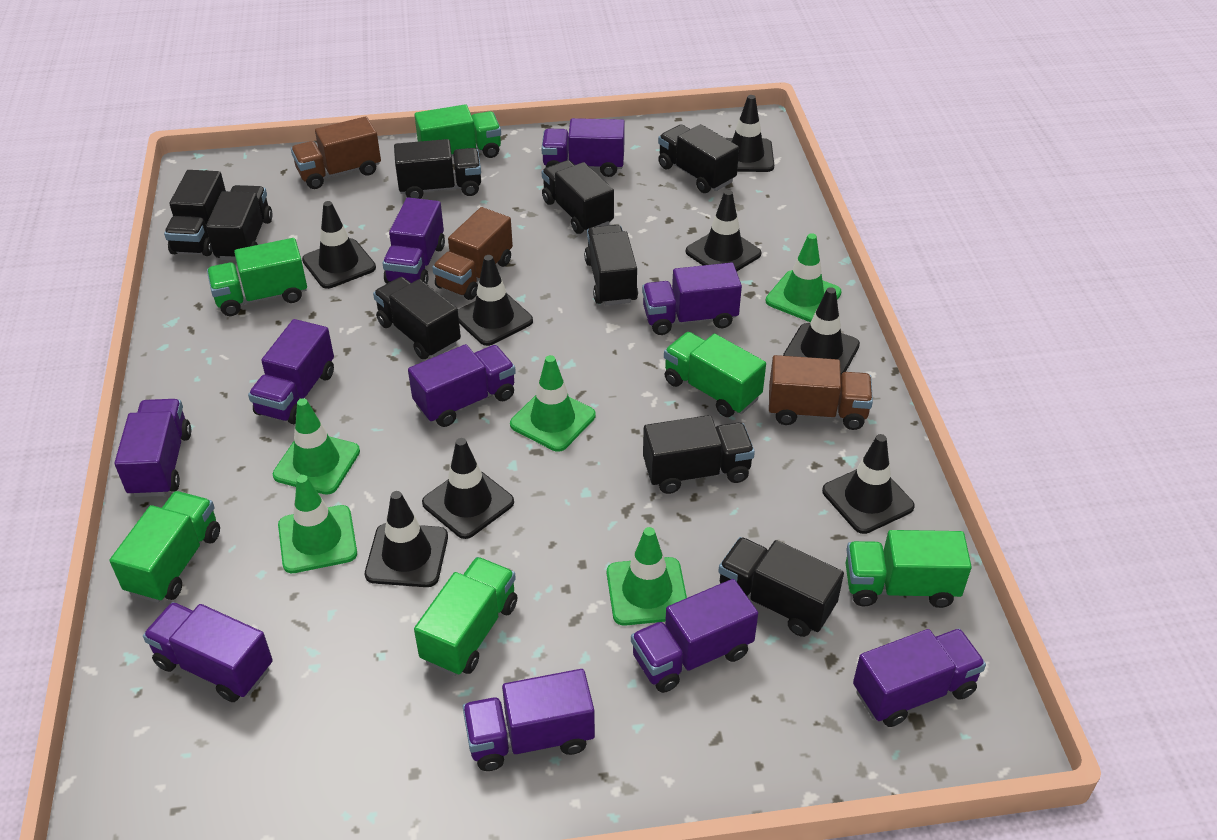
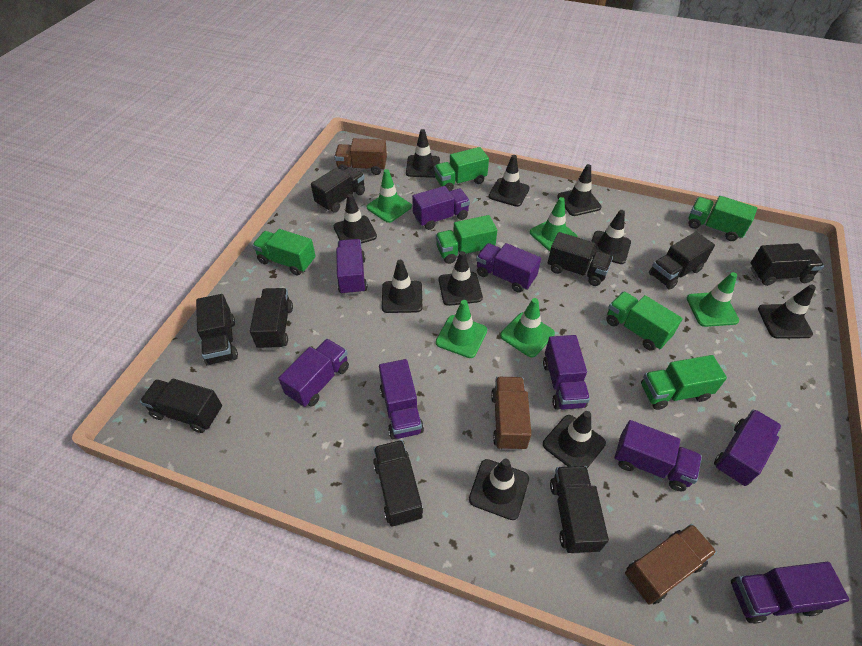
black traffic cone: 8 -> 10
purple truck: 10 -> 9

